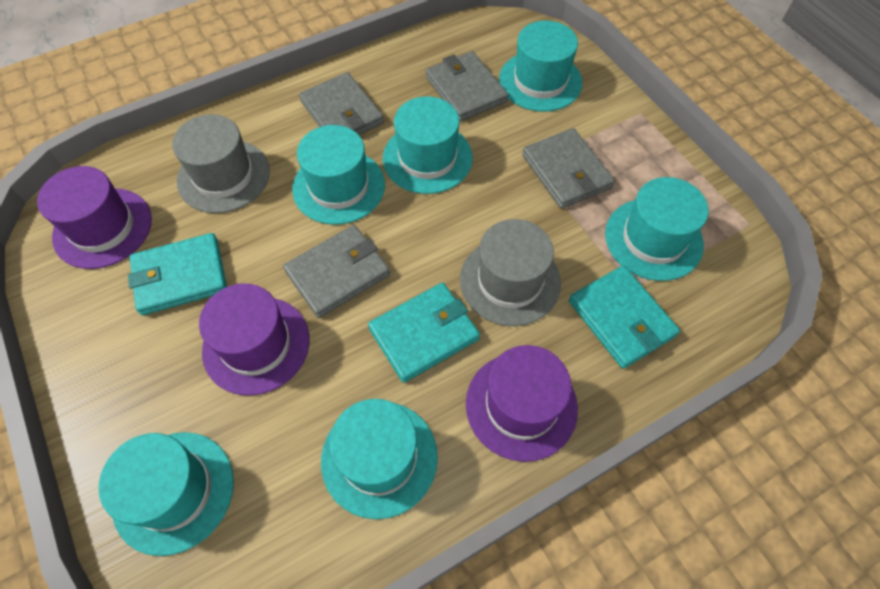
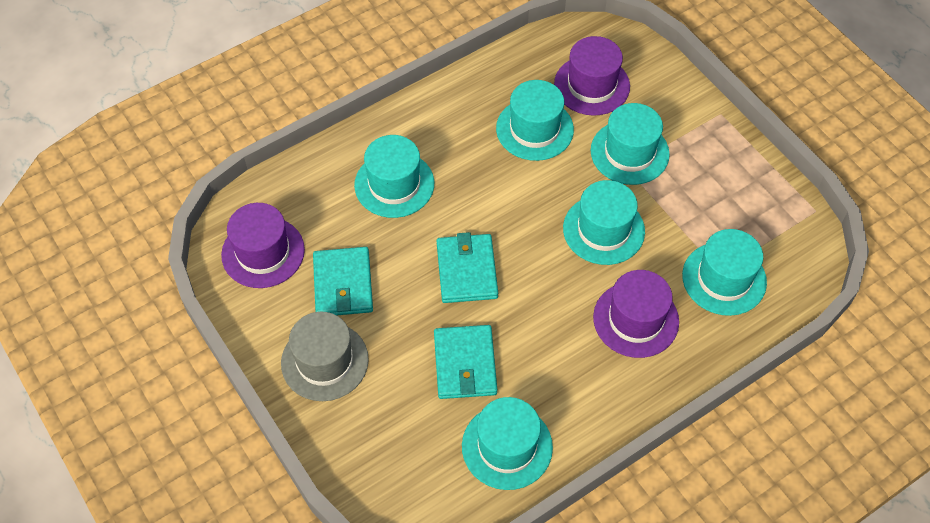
grey hat: 2 -> 1
grey wallet: 4 -> 0

